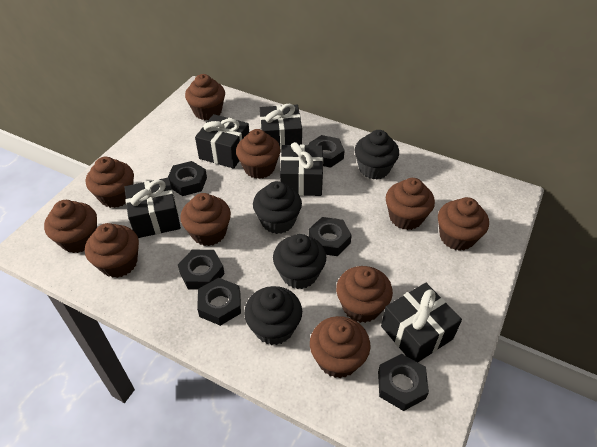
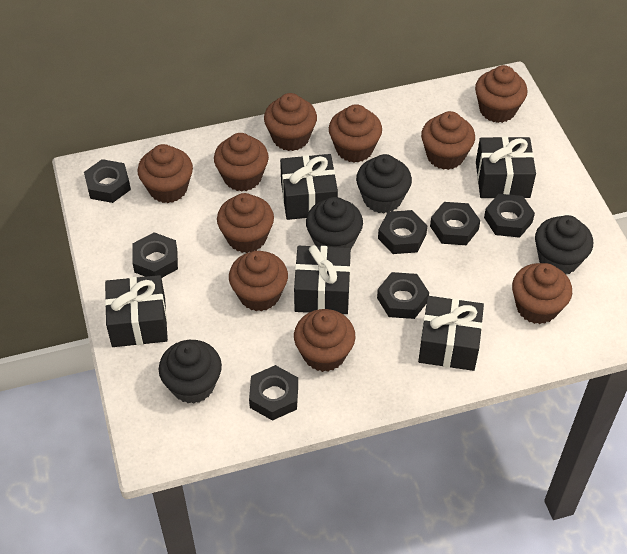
black nut: 6 -> 7

